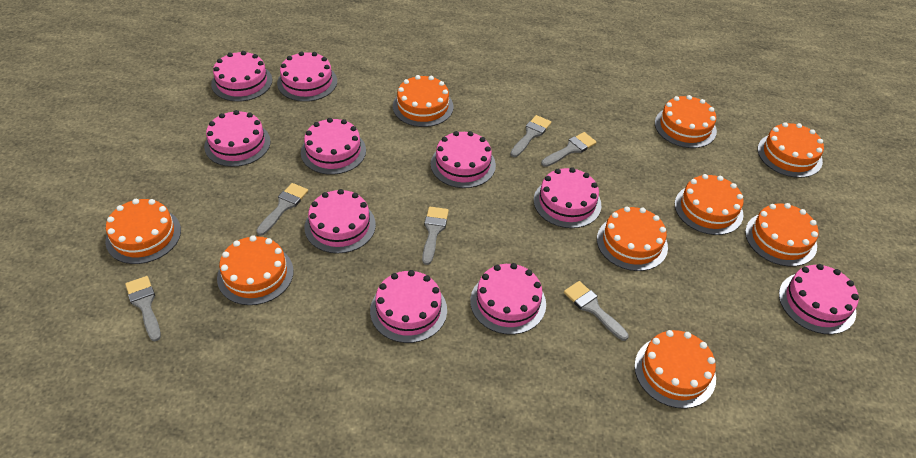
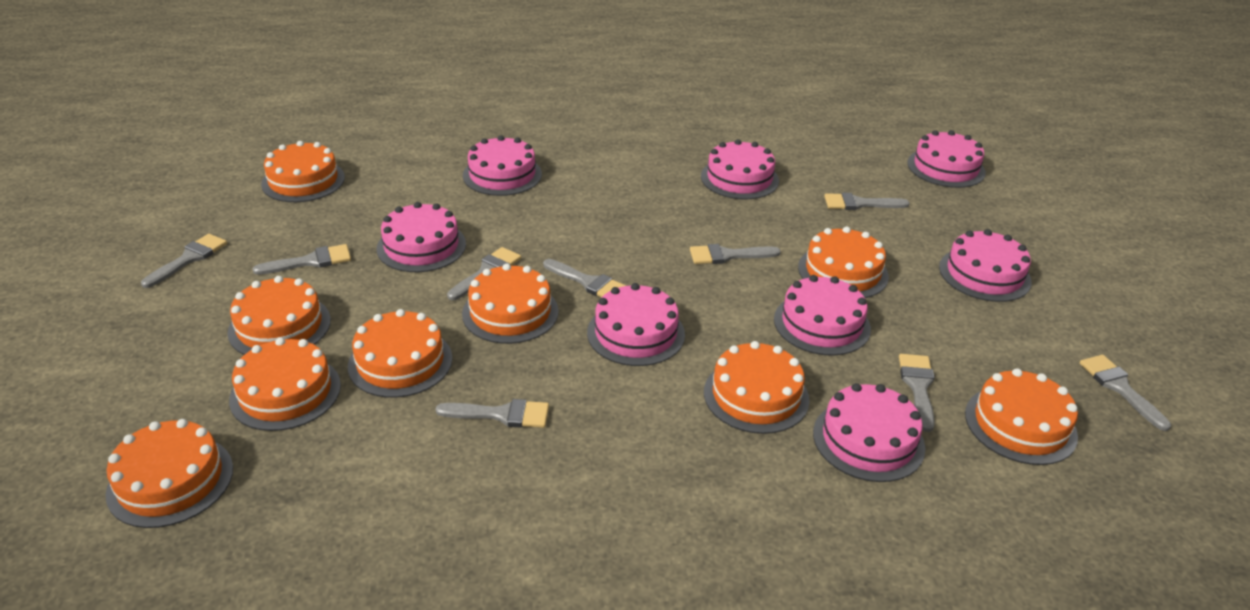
grey brush: 6 -> 9
pink cake: 10 -> 8

